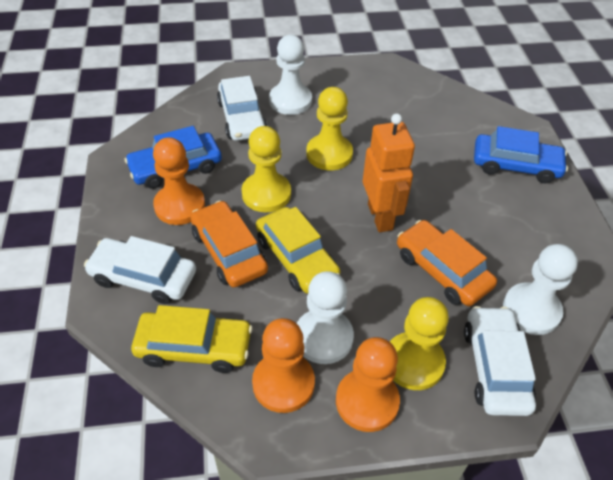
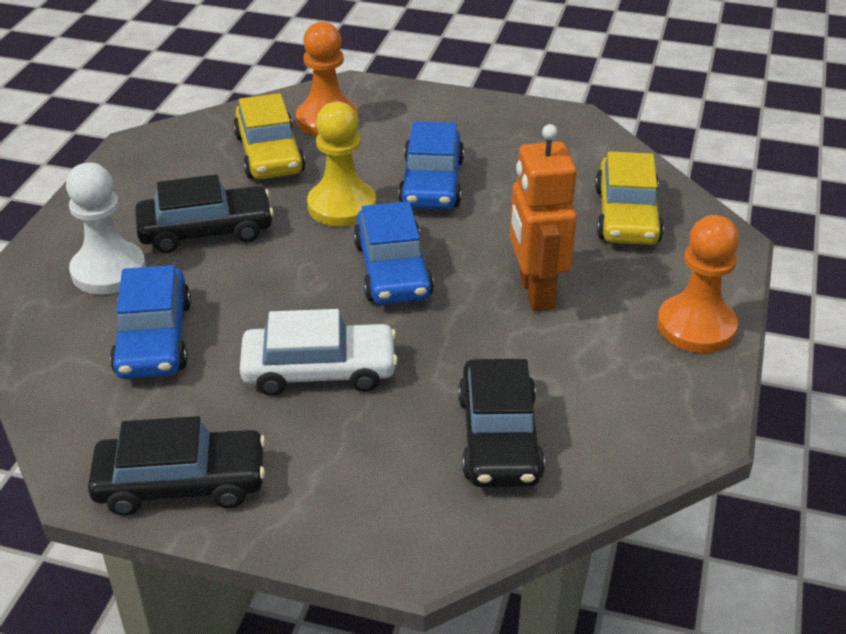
black car: 0 -> 3
blue car: 2 -> 3
orange car: 2 -> 0
orange pawn: 3 -> 2
white car: 3 -> 1
white pawn: 3 -> 1
yellow pawn: 3 -> 1

